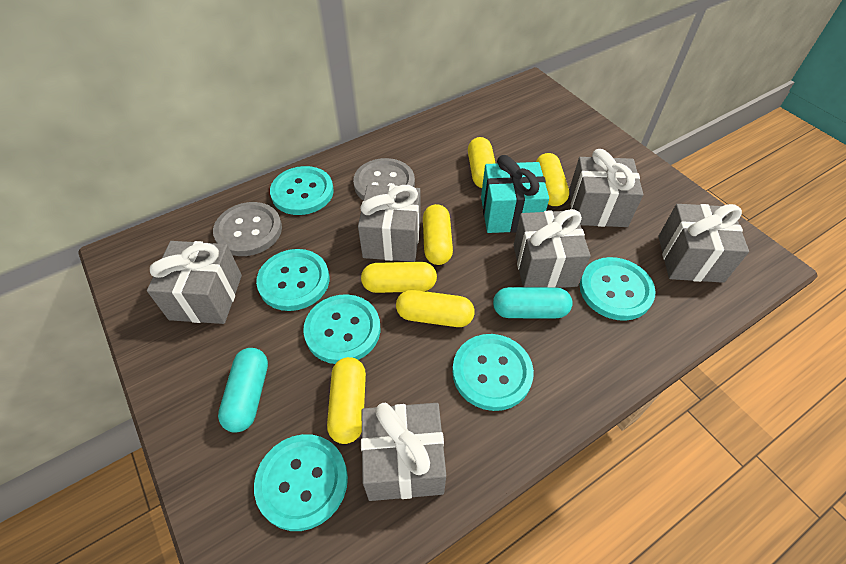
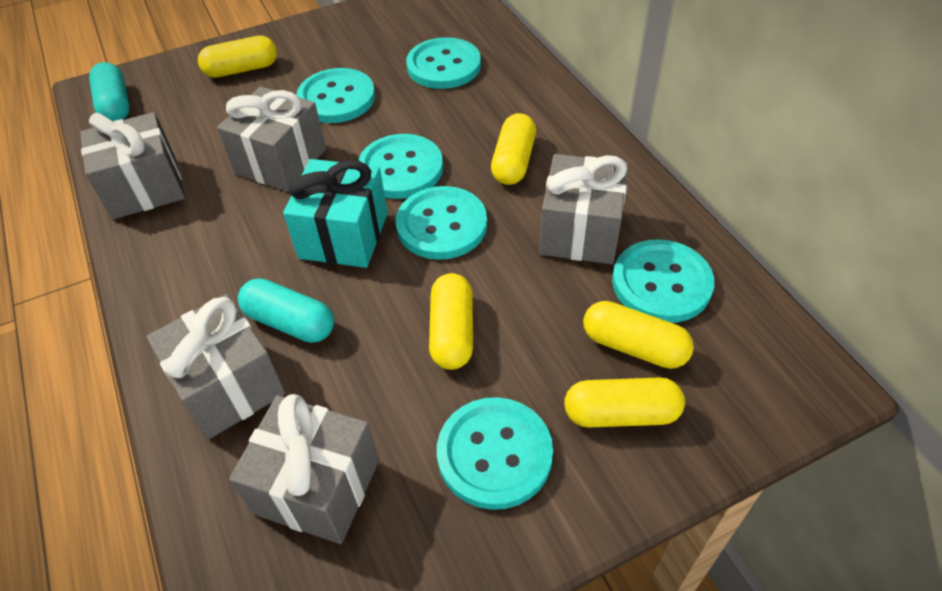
grey button: 2 -> 0
grey gift: 6 -> 5
yellow capsule: 6 -> 5

